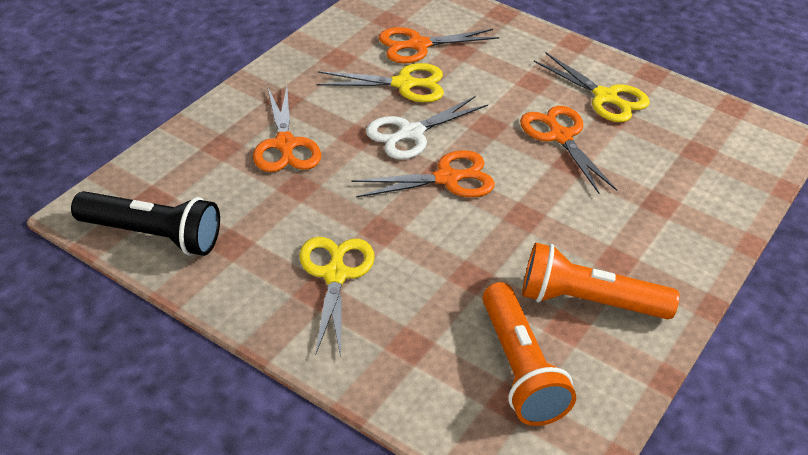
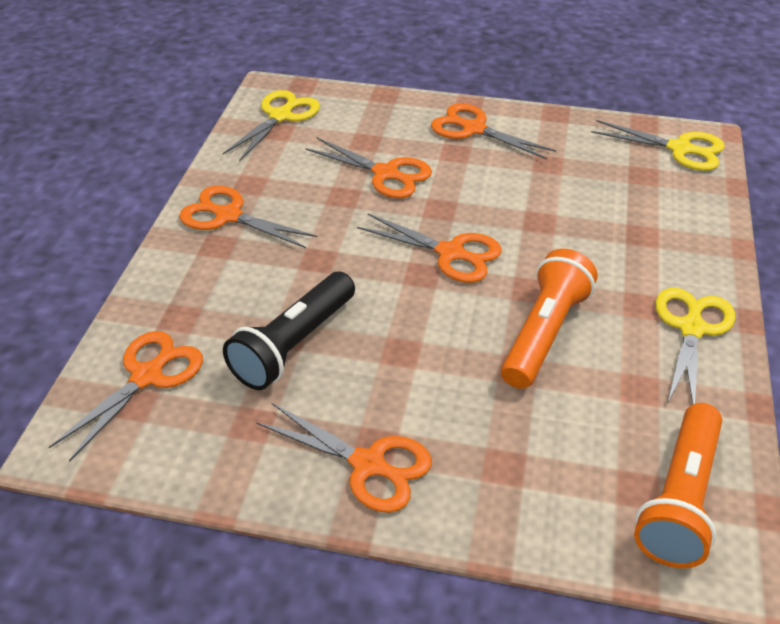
orange scissors: 4 -> 6
white scissors: 1 -> 0

